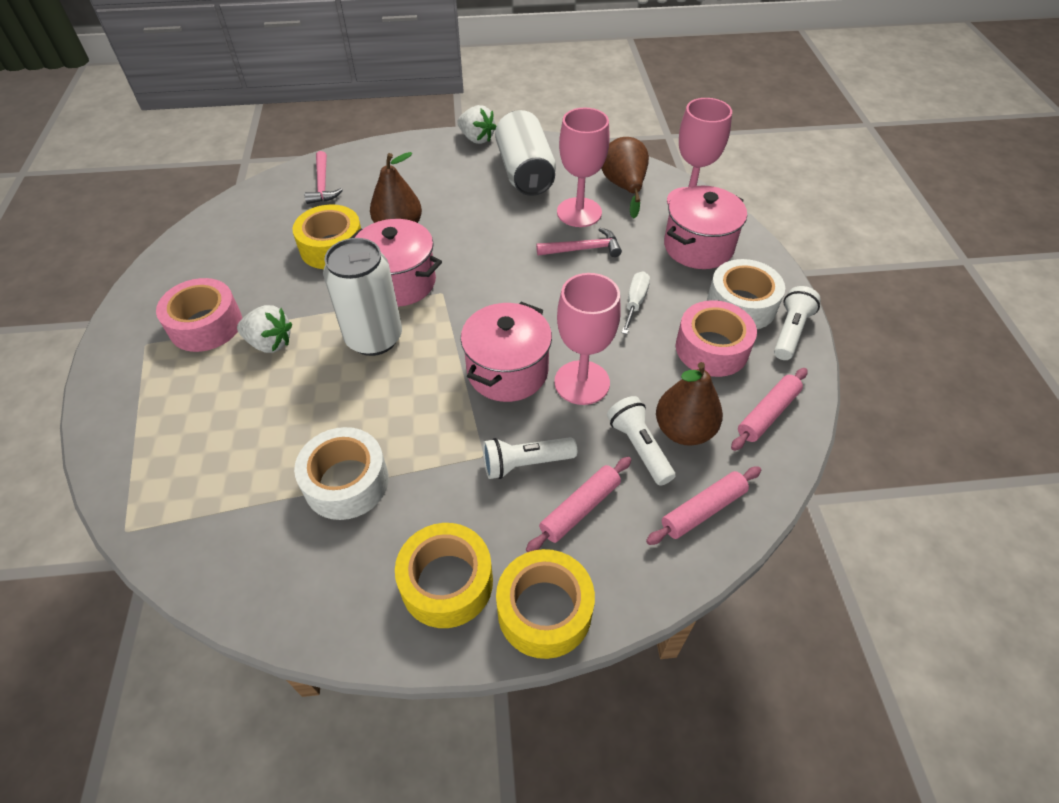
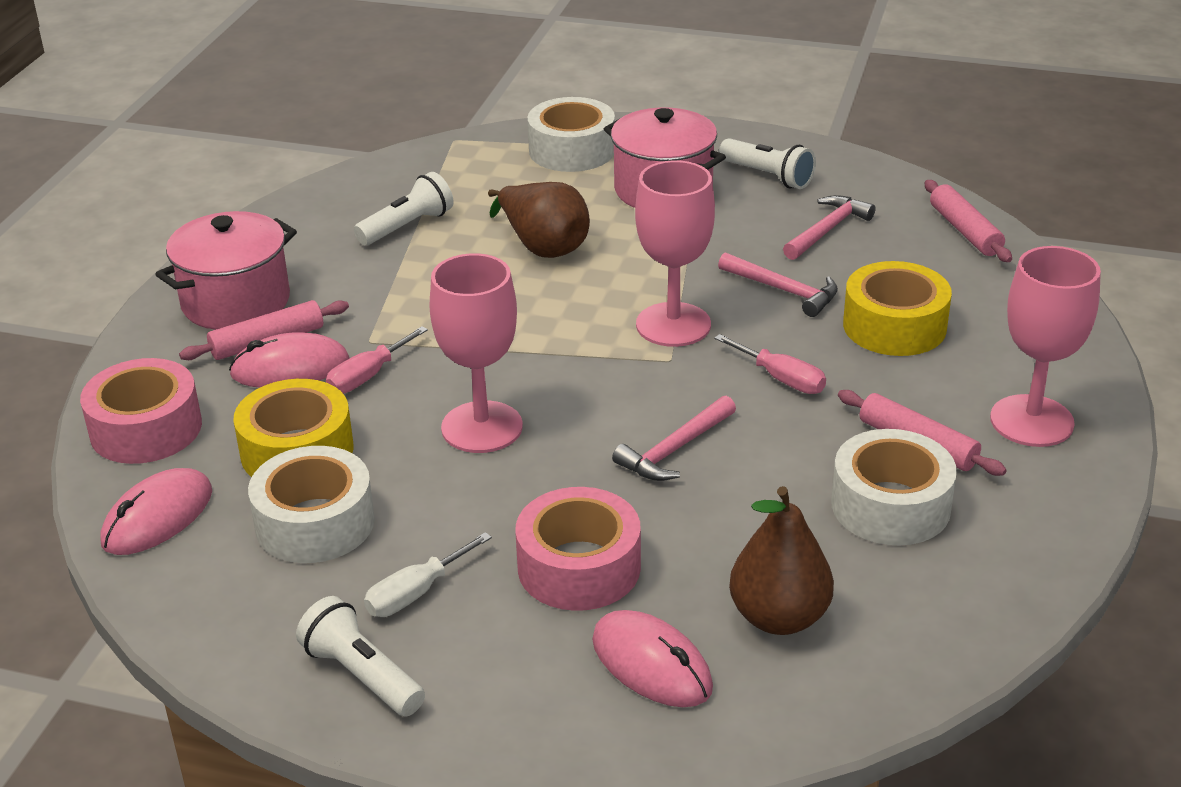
brown pear: 3 -> 2
pink hammer: 2 -> 3
pink mouse: 0 -> 3
pink pot: 3 -> 2
pink screwdriver: 0 -> 2
white can: 2 -> 0
white strawberry: 2 -> 0
white tape: 2 -> 3
yellow tape: 3 -> 2

